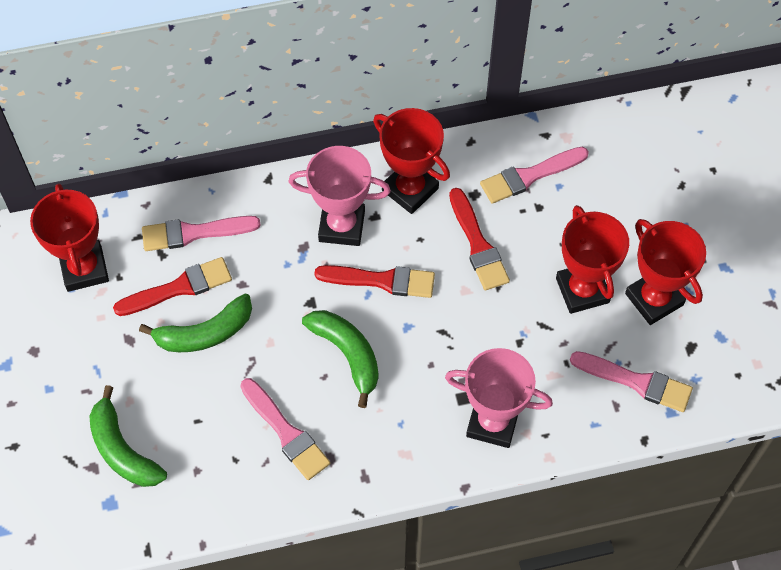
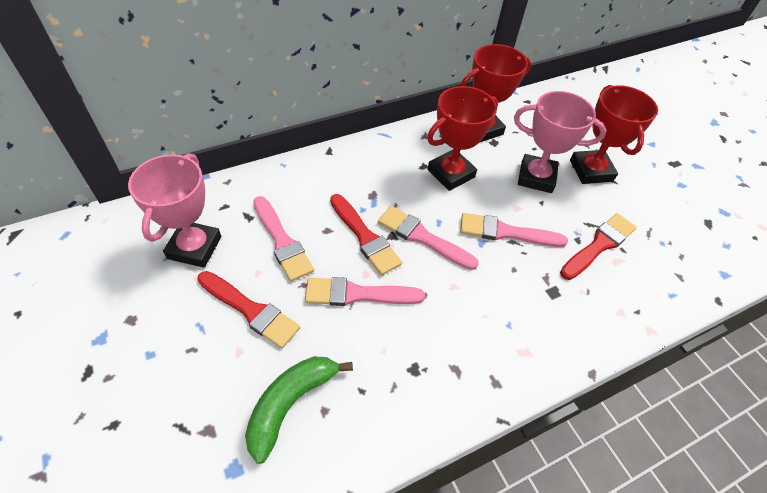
green banana: 3 -> 1
red trophy: 4 -> 3

